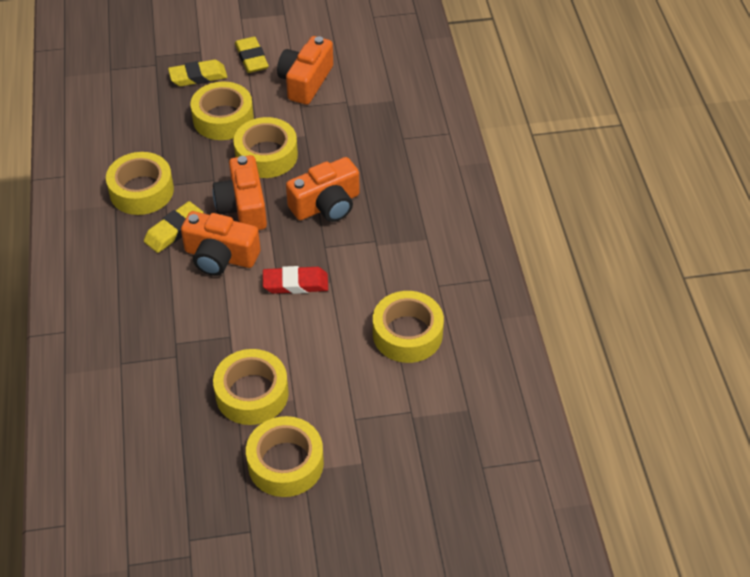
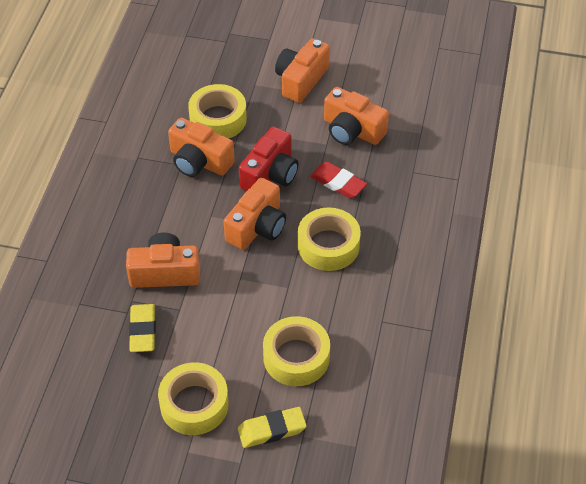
orange camera: 4 -> 5
red camera: 0 -> 1
yellow eraser: 3 -> 2
yellow tape: 6 -> 4

